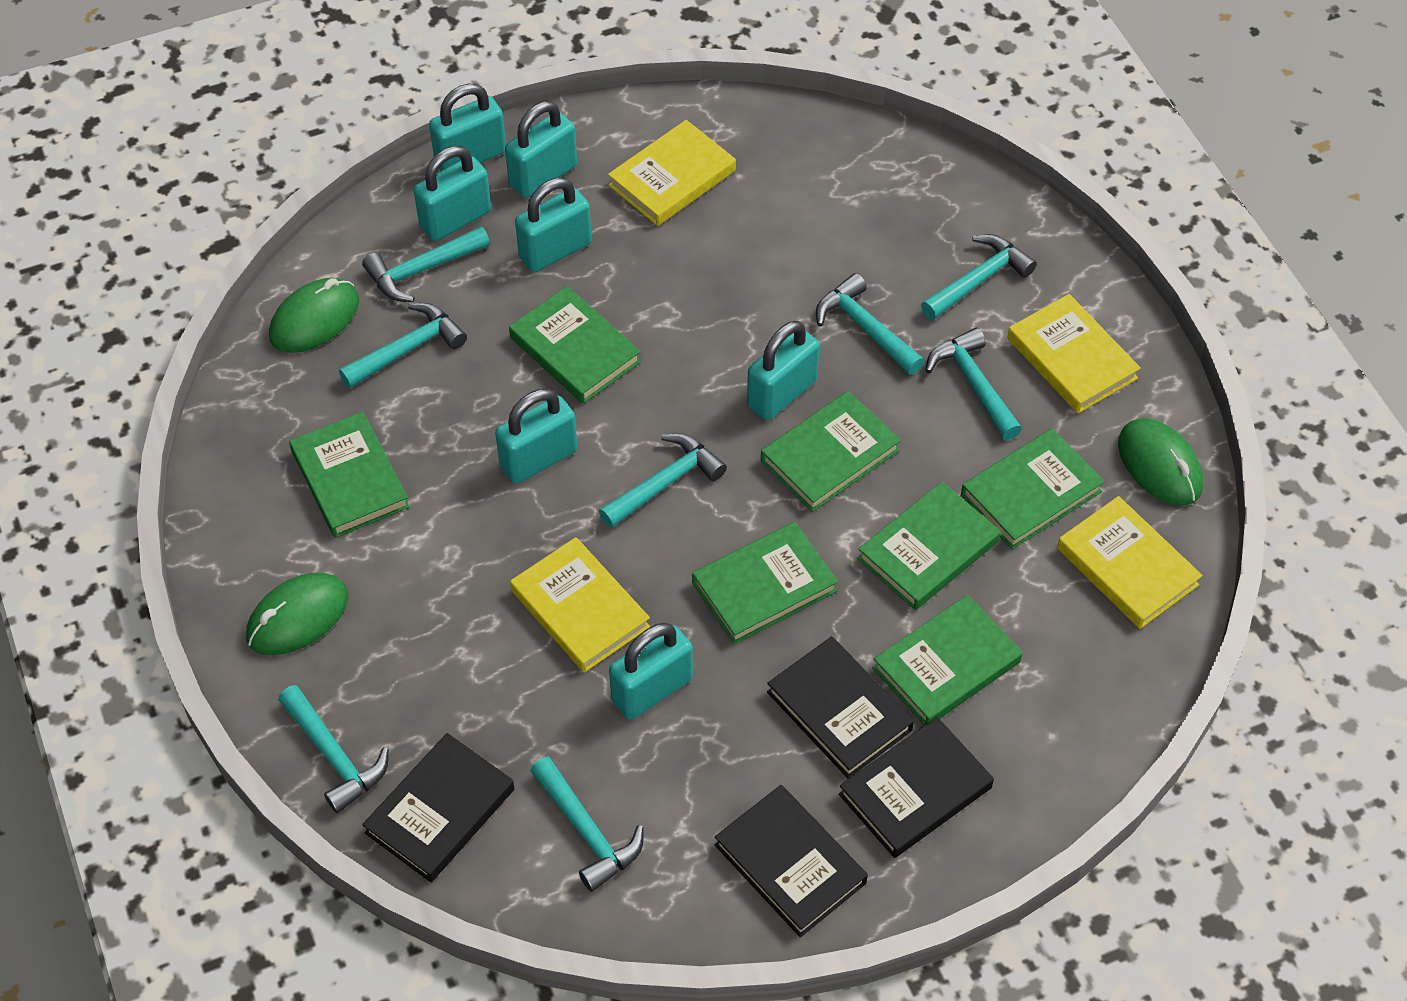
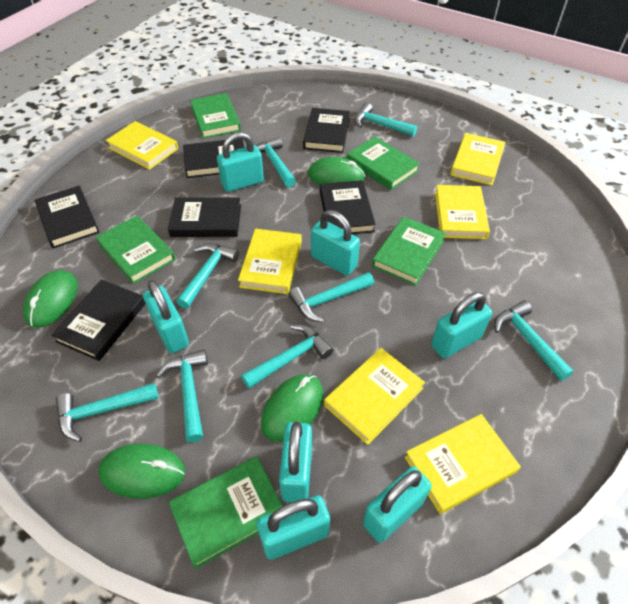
black book: 4 -> 6
green book: 7 -> 5
green mouse: 3 -> 4
yellow book: 4 -> 6

